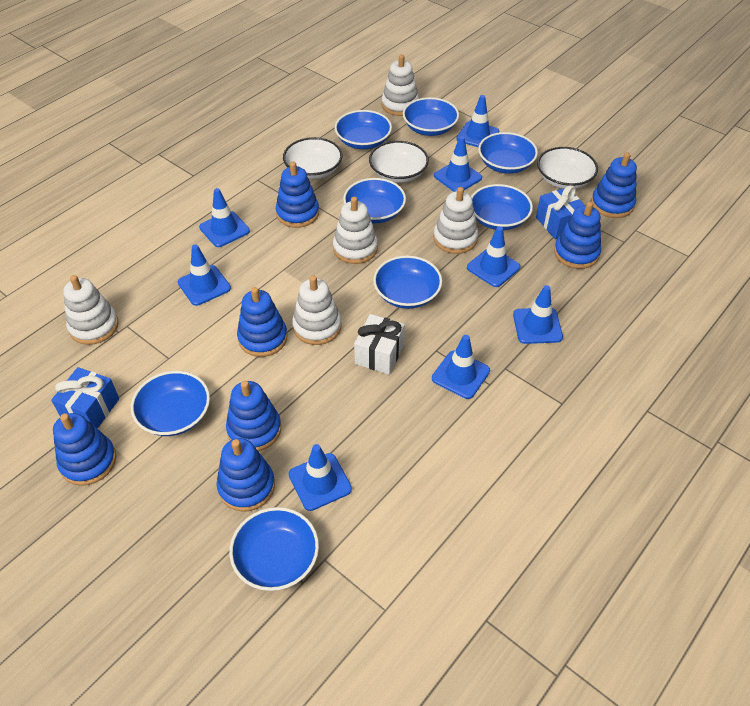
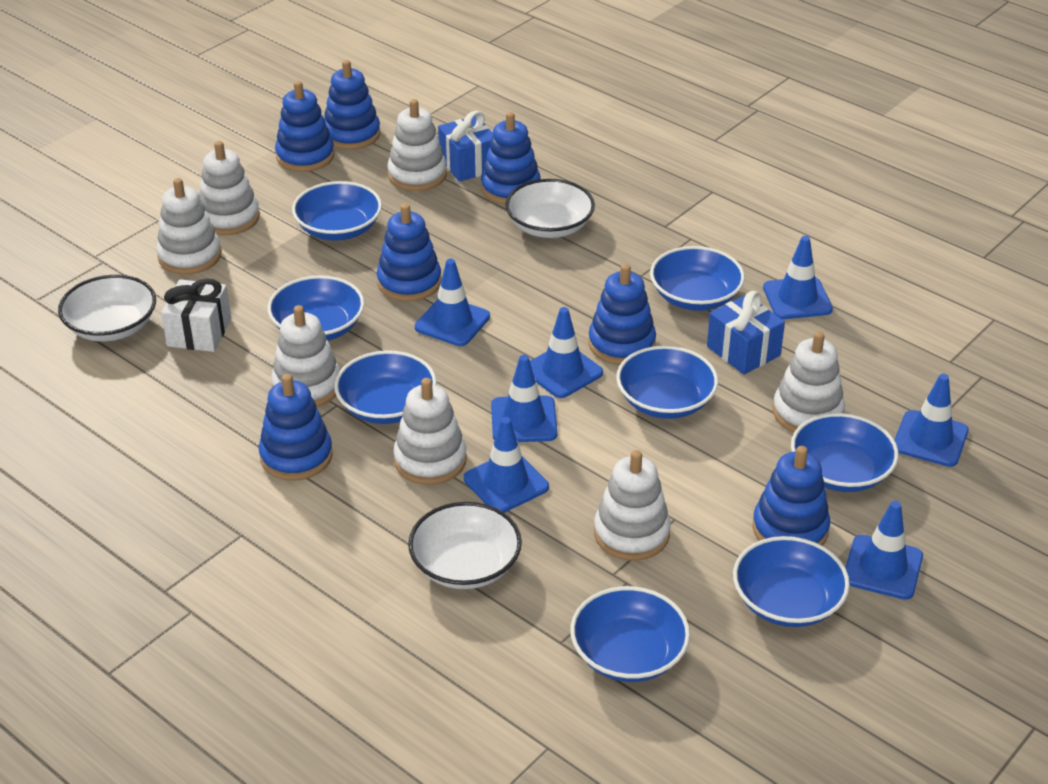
blue traffic cone: 8 -> 7
white stacking toy: 5 -> 7

